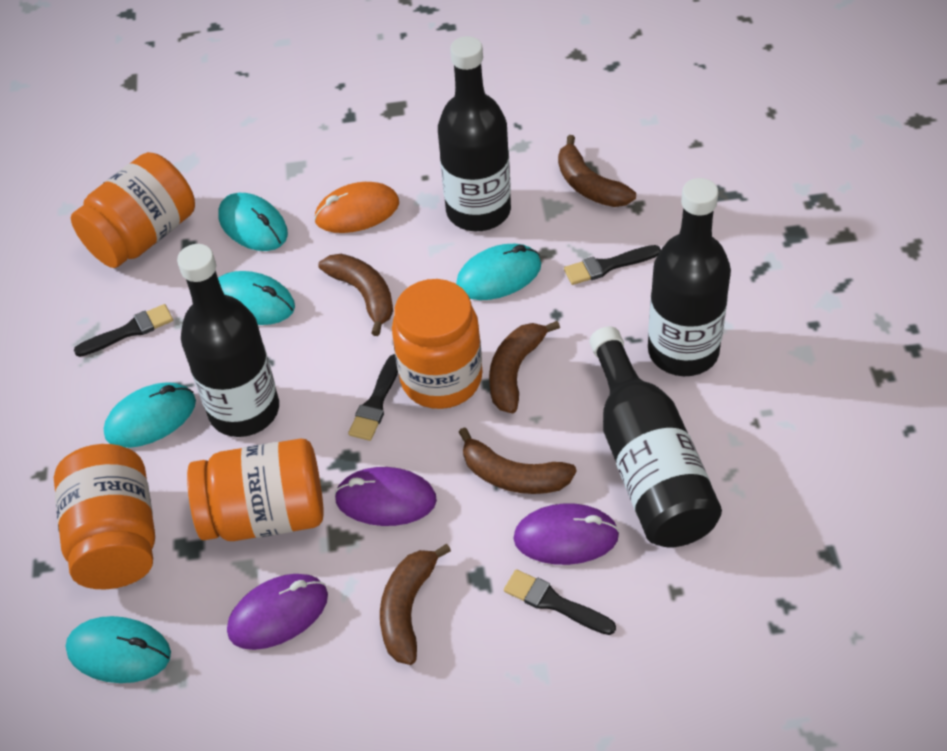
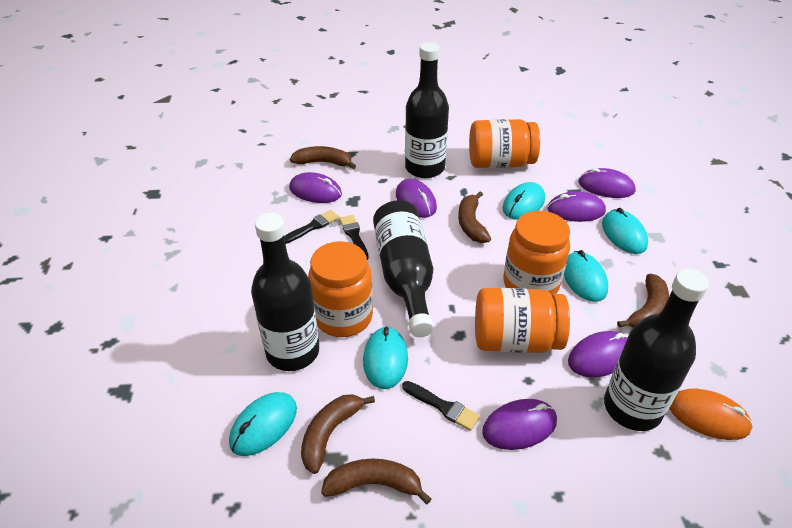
black brush: 4 -> 3
purple mouse: 3 -> 6

